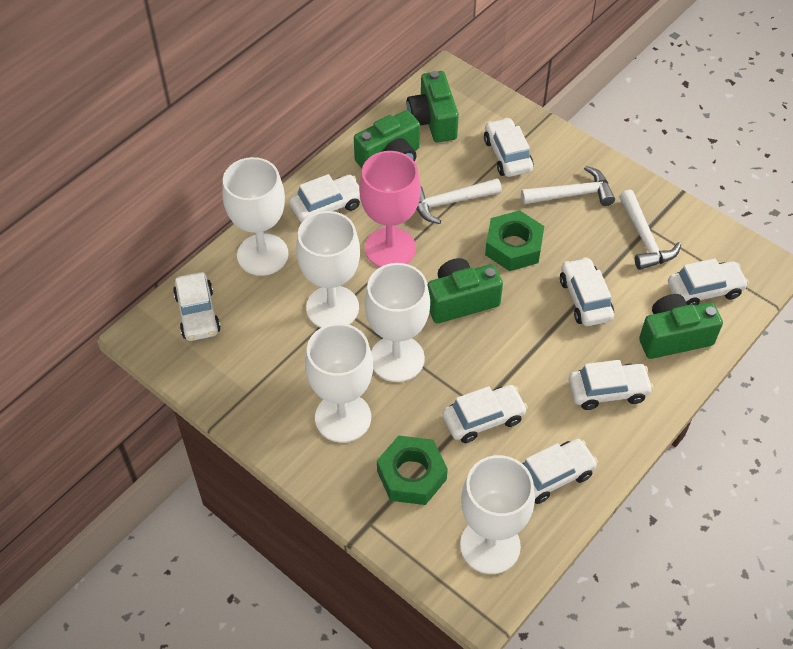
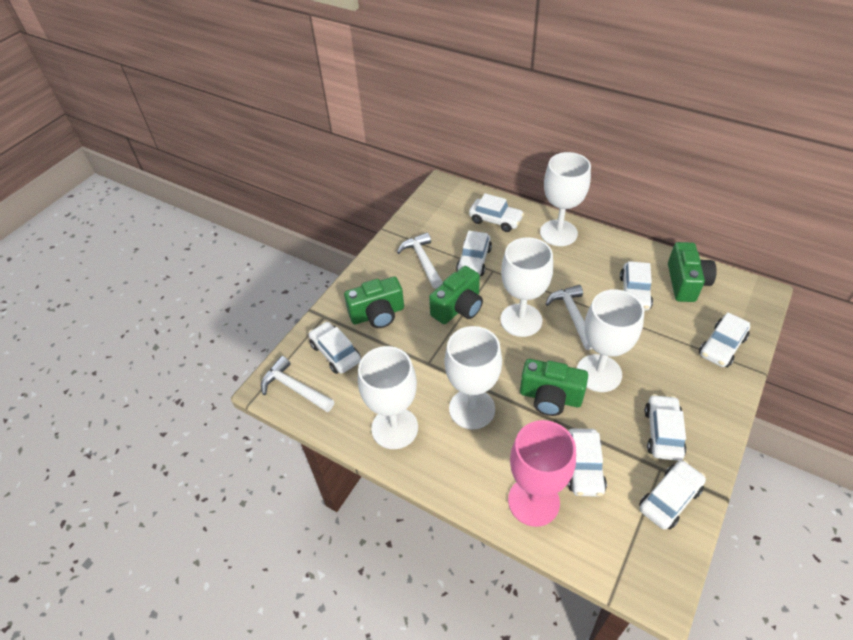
green nut: 2 -> 0

